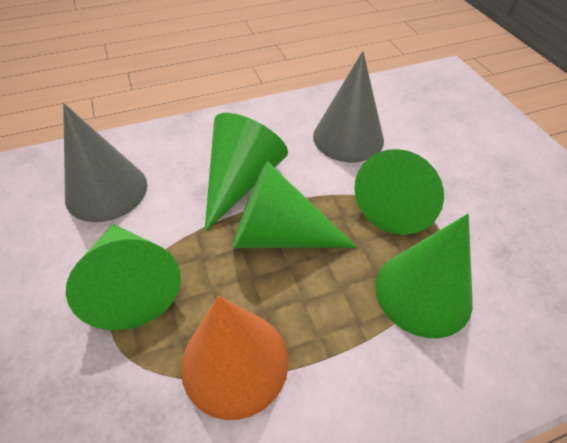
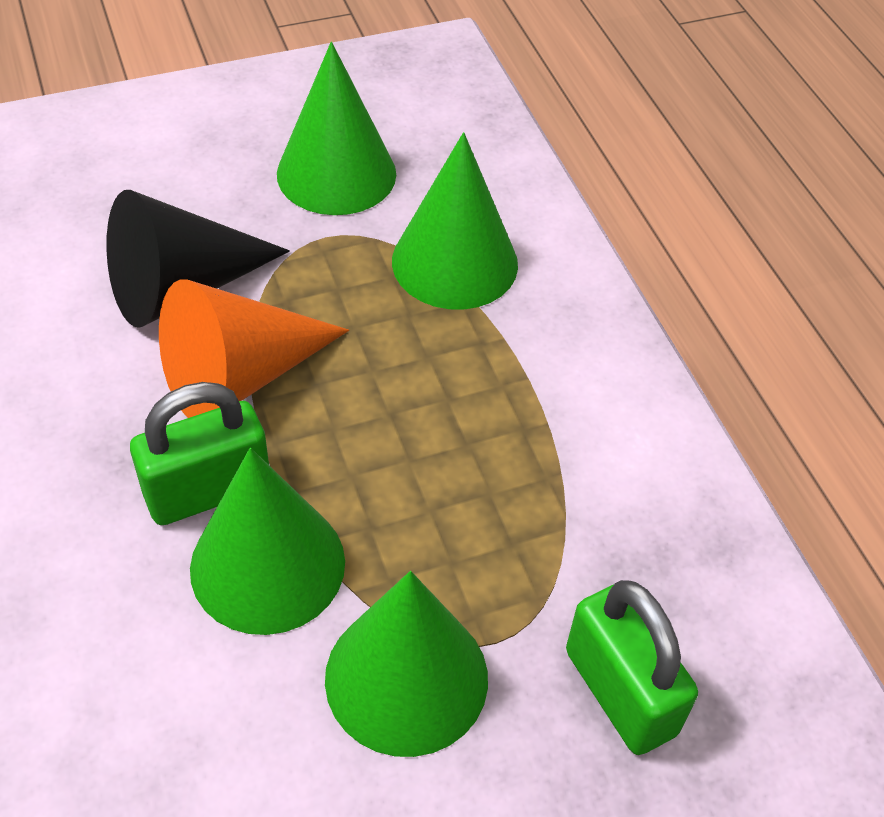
black cone: 0 -> 1
green cone: 5 -> 4
green padlock: 0 -> 2
grey cone: 2 -> 0

